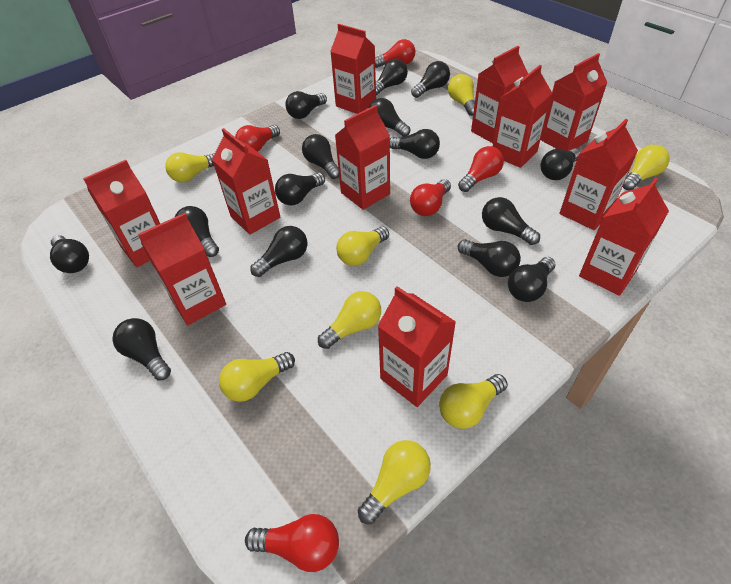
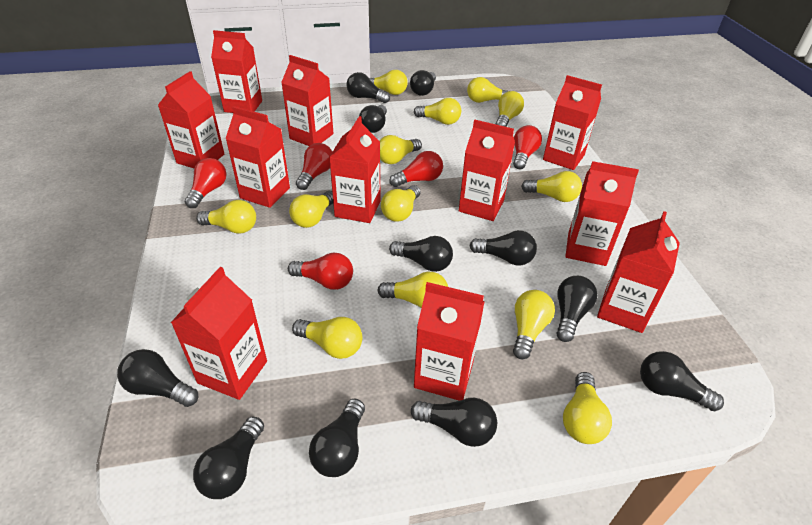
black light bulb: 15 -> 11
yellow light bulb: 8 -> 13

